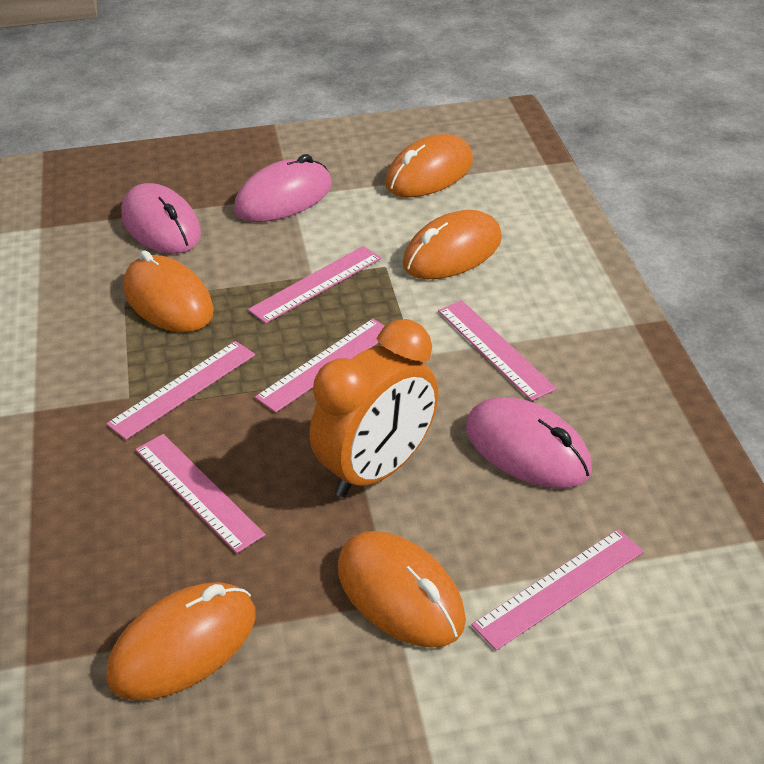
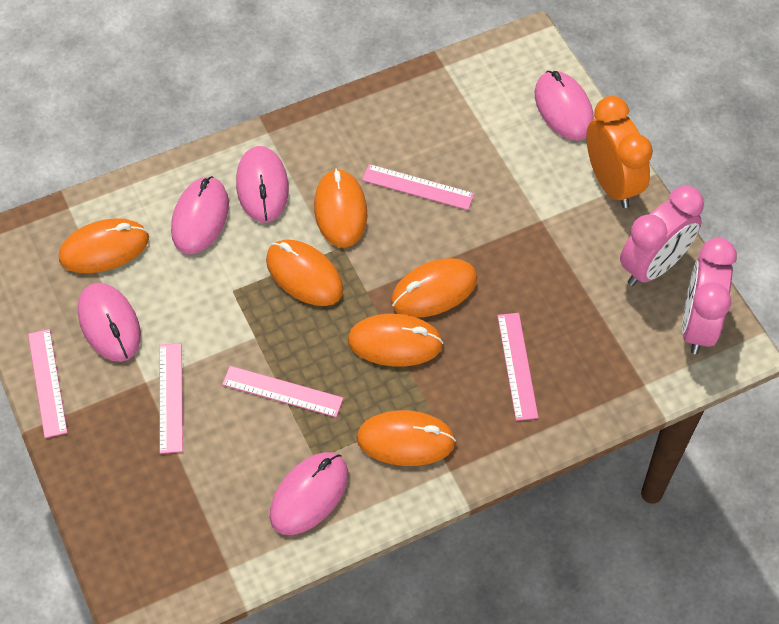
orange mouse: 5 -> 6
pink clock: 0 -> 2
pink mouse: 3 -> 5
pink ruler: 6 -> 5

